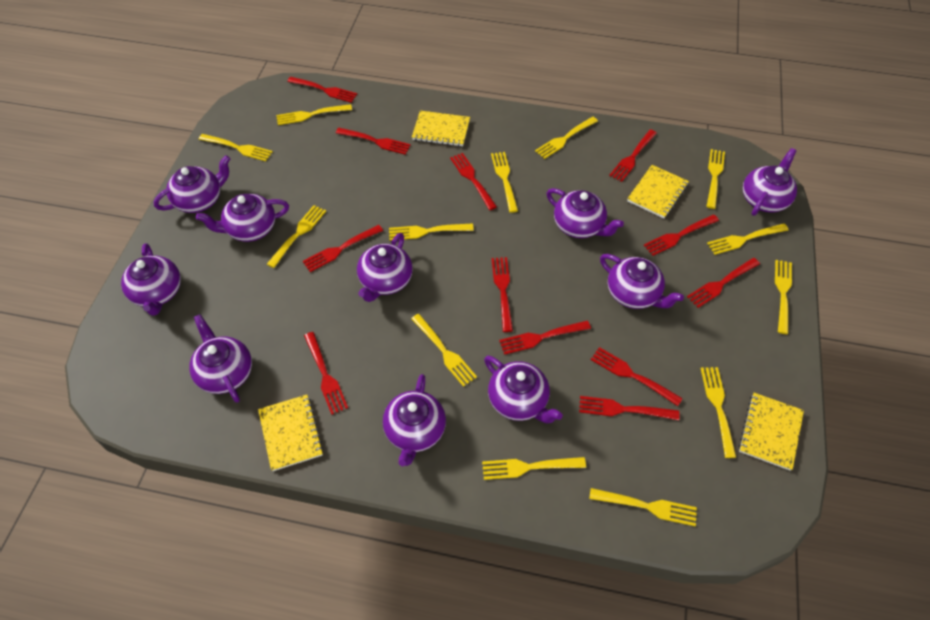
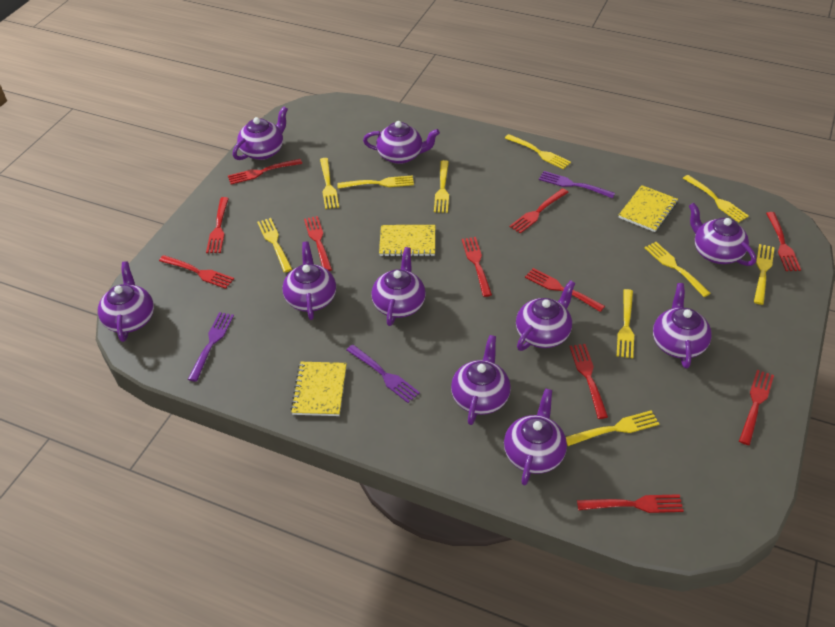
purple fork: 0 -> 3
red fork: 12 -> 11
yellow fork: 13 -> 10
yellow notebook: 4 -> 3

